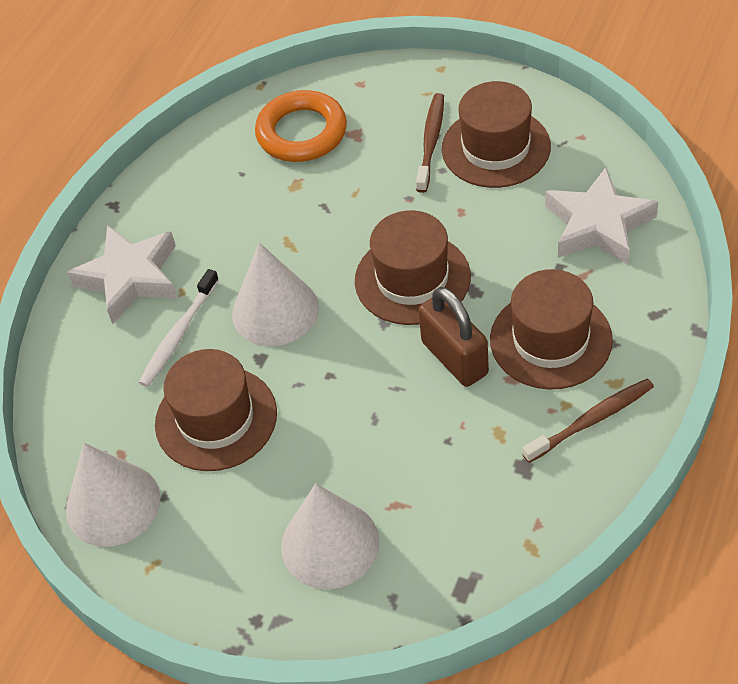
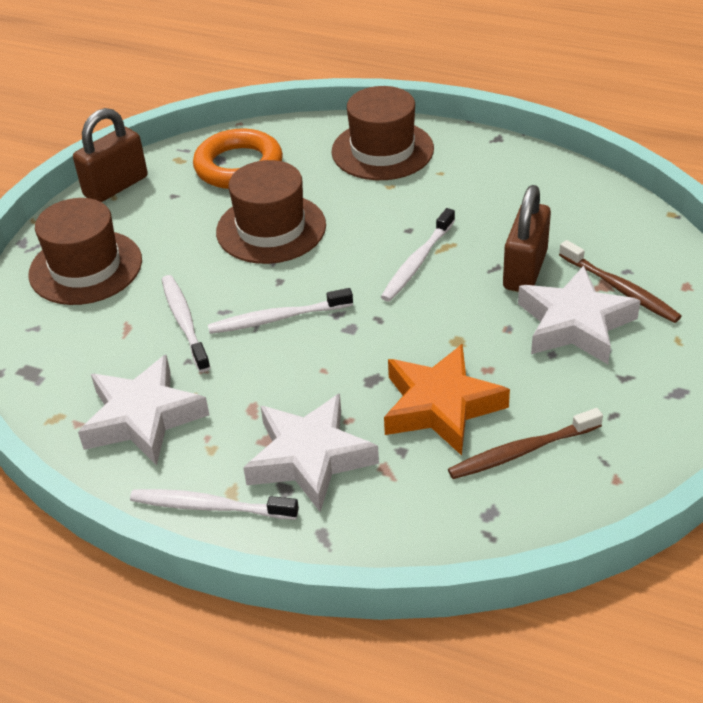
brown hat: 4 -> 3
brown padlock: 1 -> 2
orange star: 0 -> 1
white cone: 3 -> 0
white star: 2 -> 3
white toothbrush: 1 -> 4

